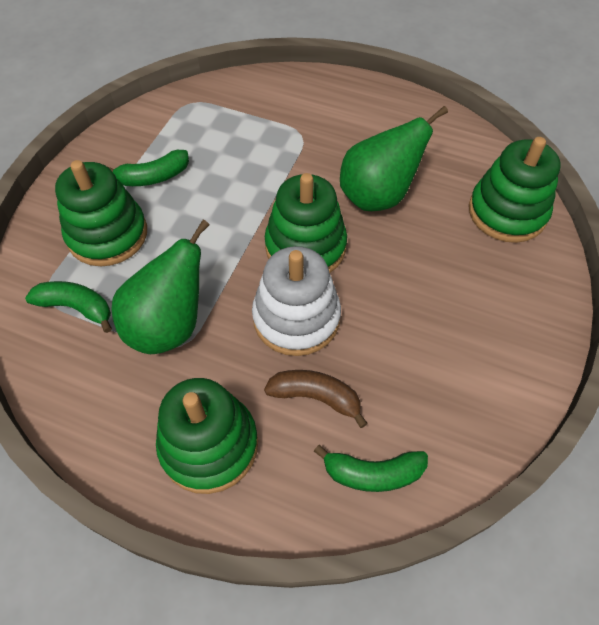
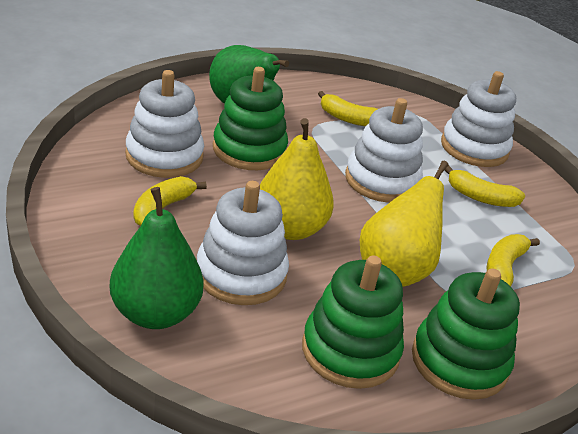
brown banana: 1 -> 0
green banana: 3 -> 0
green stacking toy: 4 -> 3
white stacking toy: 1 -> 4
yellow banana: 0 -> 4
yellow pear: 0 -> 2

